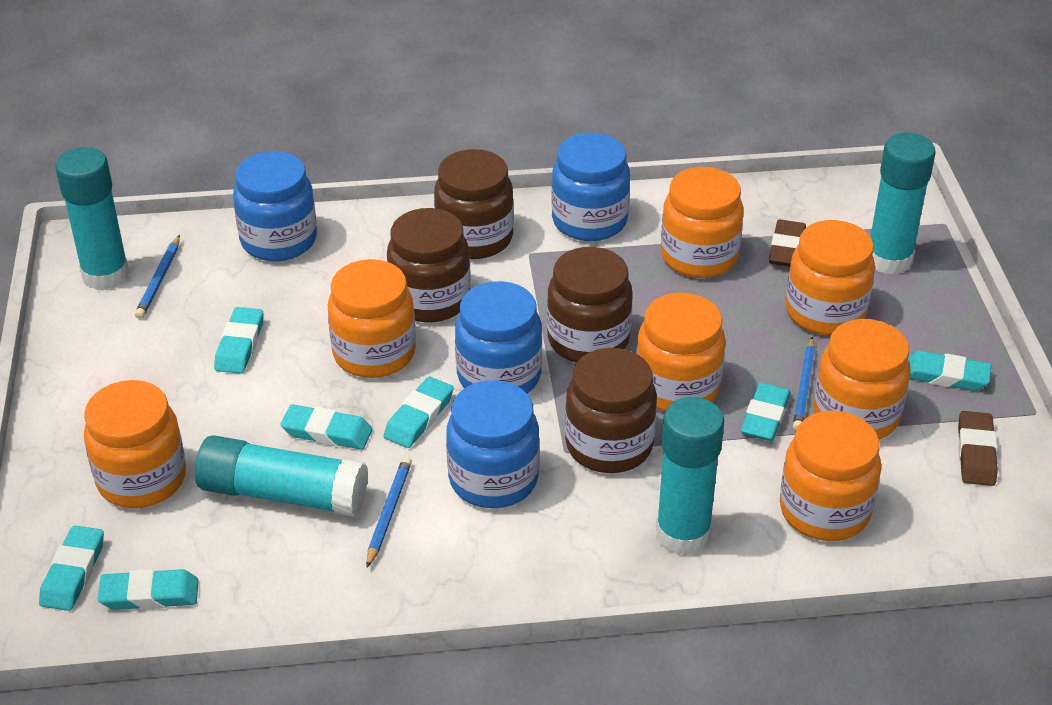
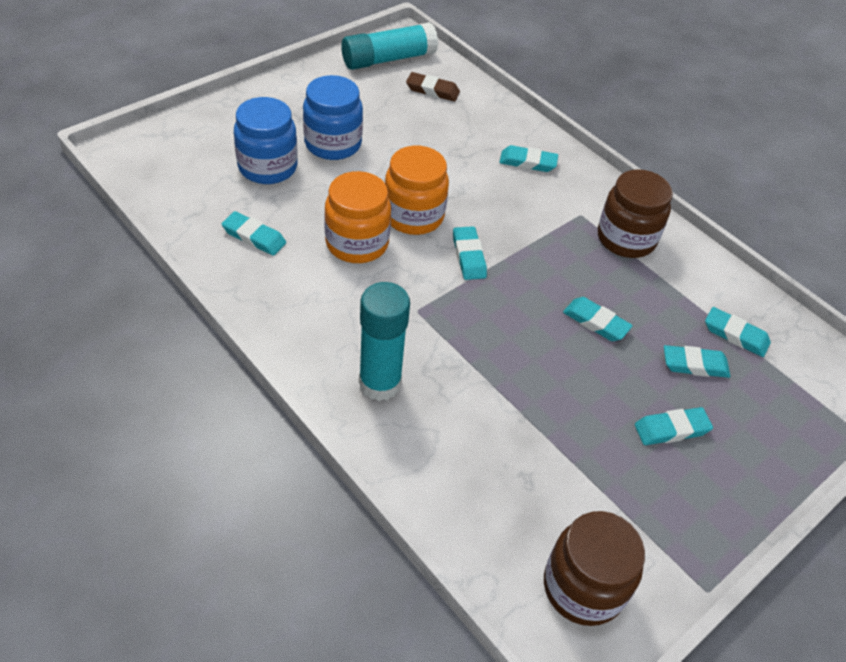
blue jar: 4 -> 2
blue pencil: 3 -> 0
brown eraser: 2 -> 1
brown jar: 4 -> 2
orange jar: 7 -> 2
turquoise glue stick: 4 -> 2

